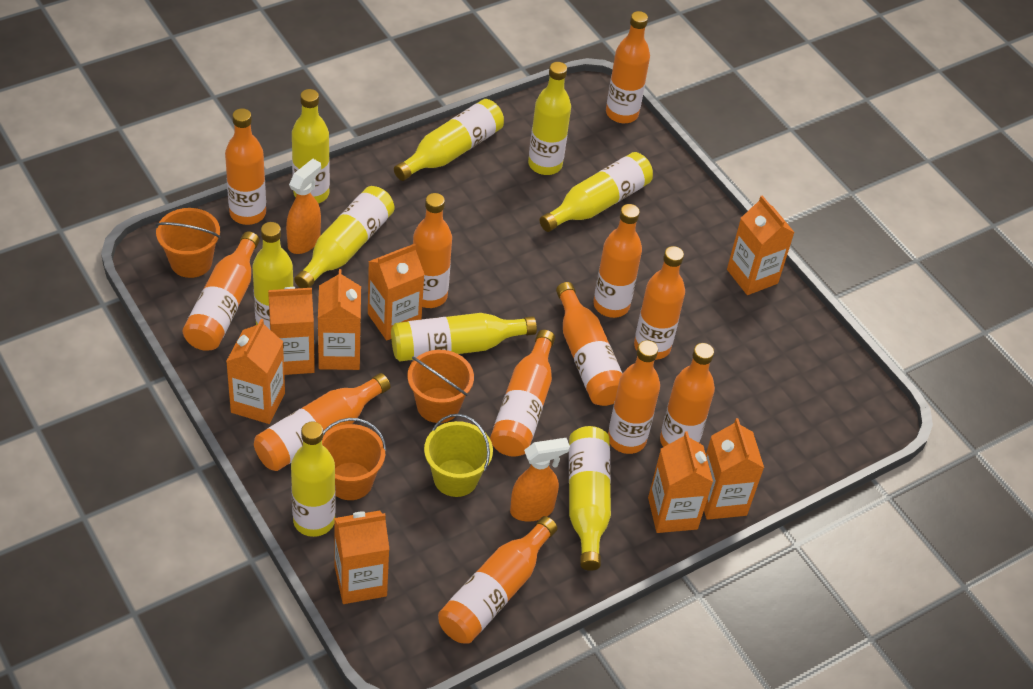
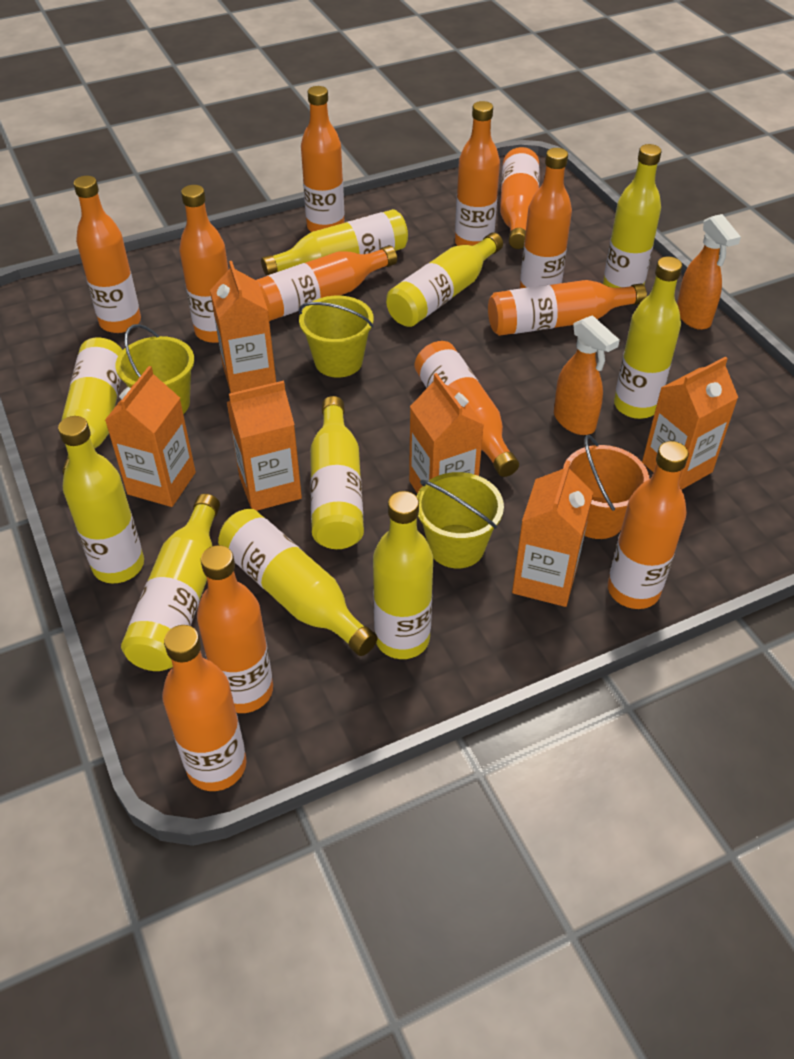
orange bucket: 3 -> 1
orange carton: 8 -> 6
yellow bottle: 9 -> 10
yellow bucket: 1 -> 3

